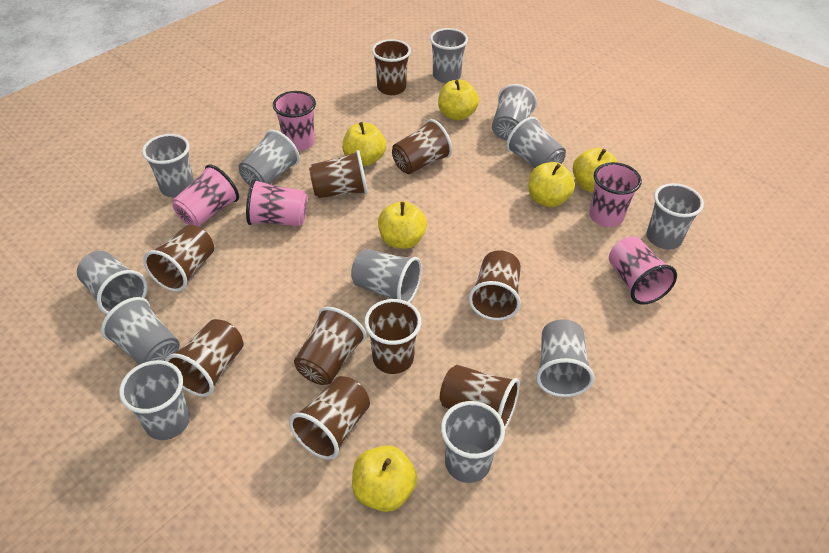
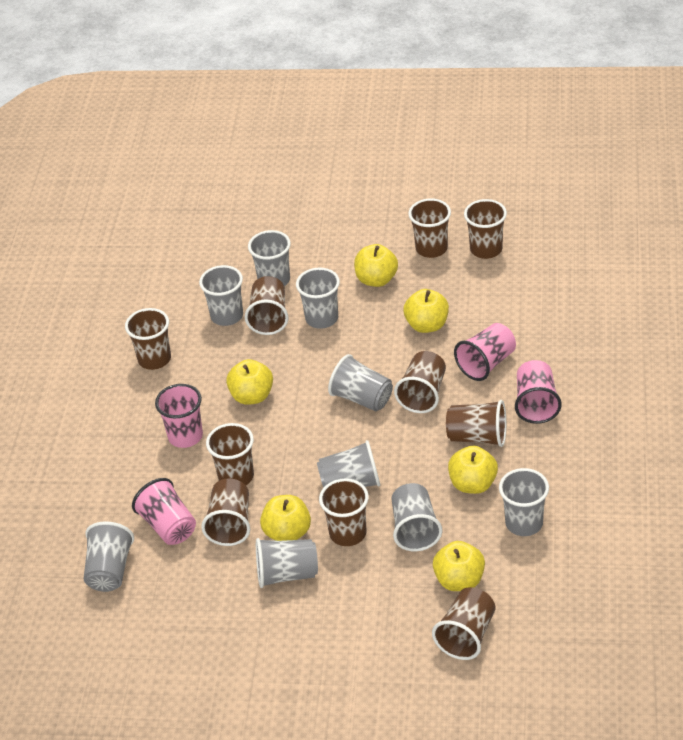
grey cup: 12 -> 9
pink cup: 5 -> 4

